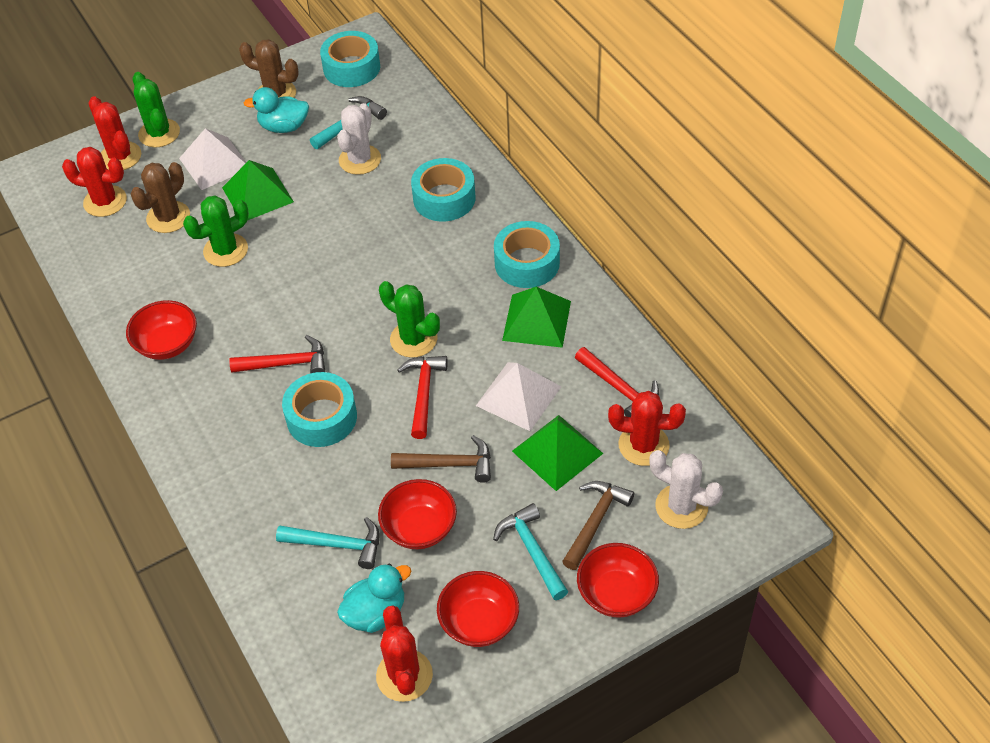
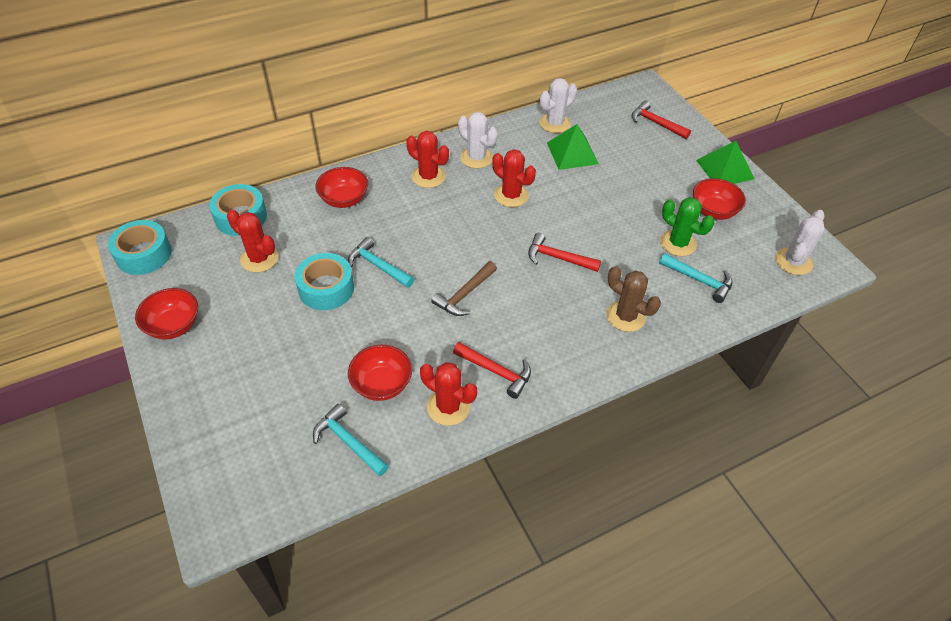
brown cactus: 2 -> 1
brown hammer: 2 -> 1
green cactus: 3 -> 1
green pyramid: 3 -> 2
turquoise duck: 2 -> 0
turquoise tape: 4 -> 3
white cactus: 2 -> 3
white pyramid: 2 -> 0

